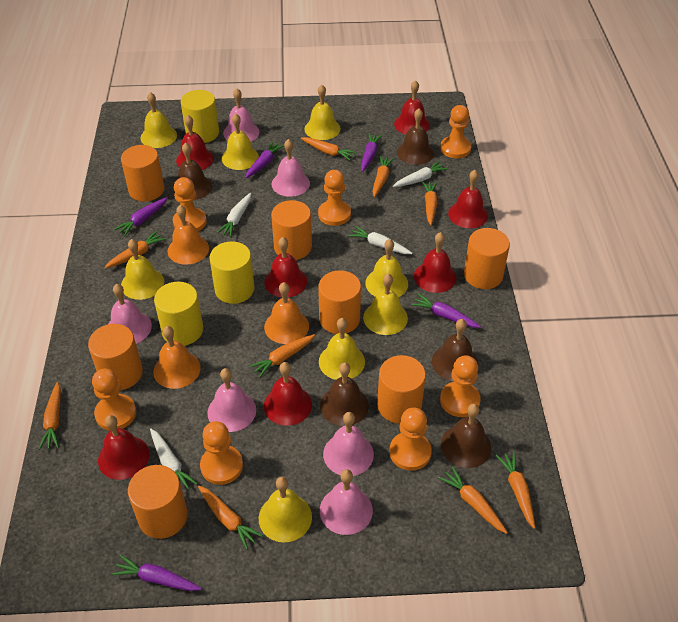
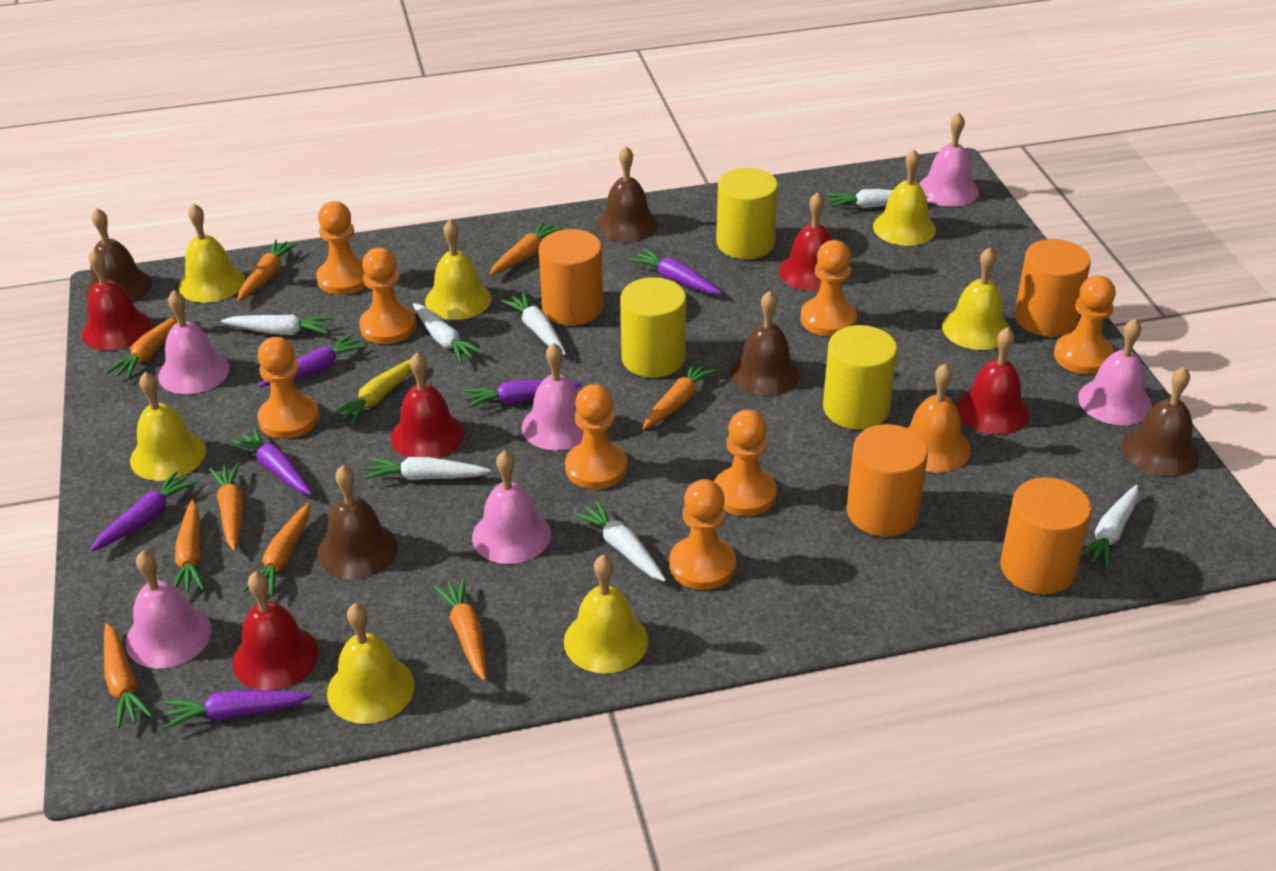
orange bell: 3 -> 1
orange cylinder: 7 -> 4
orange pawn: 7 -> 8
purple carrot: 5 -> 6
red bell: 7 -> 5
white carrot: 4 -> 7
yellow bell: 8 -> 7
yellow carrot: 0 -> 1

